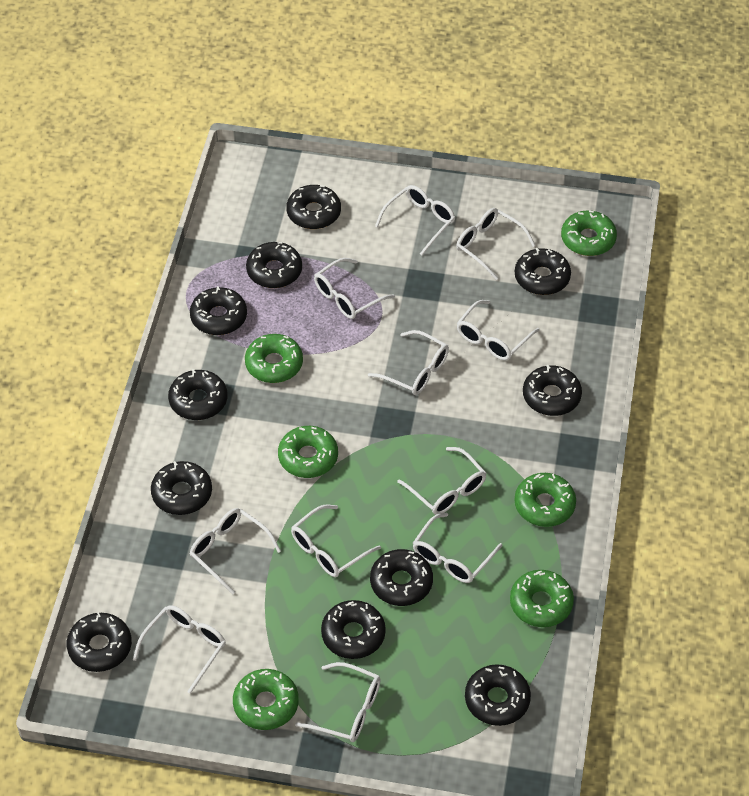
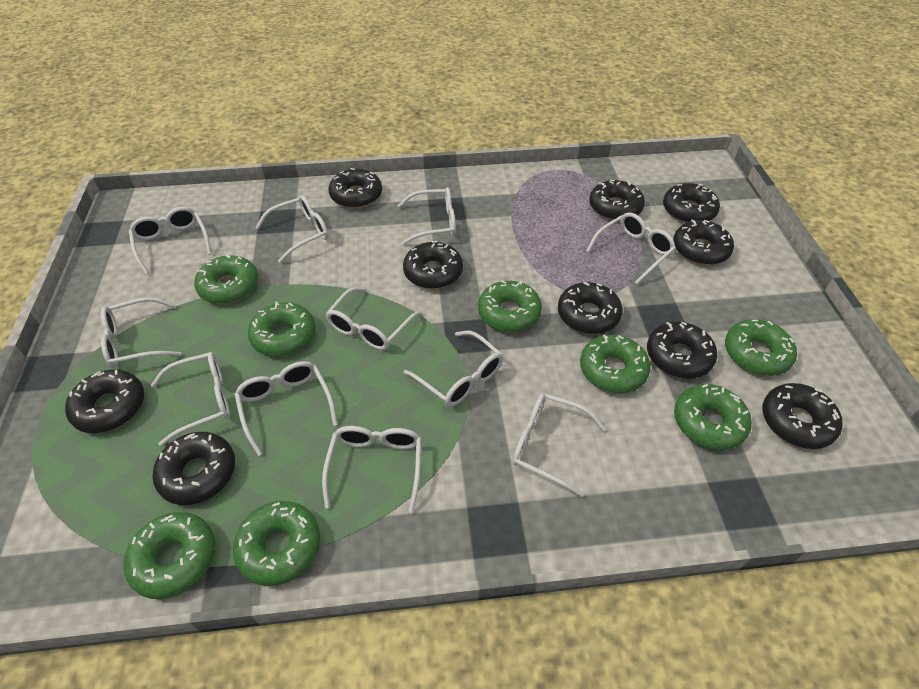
black donut: 11 -> 10
green donut: 6 -> 8

